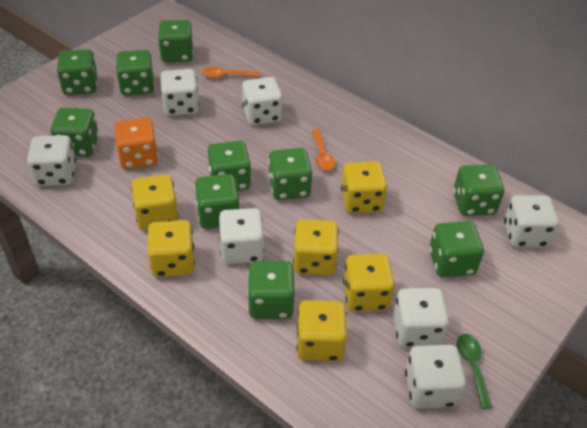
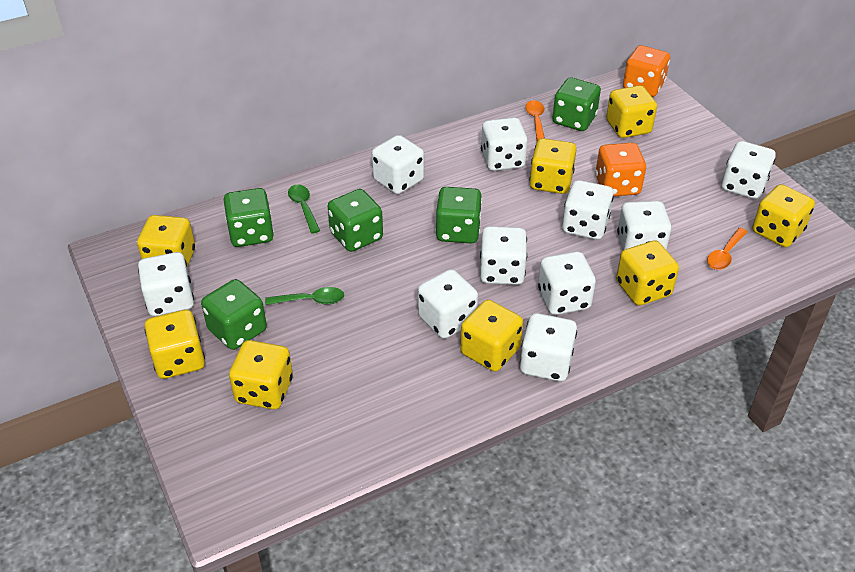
green dice: 10 -> 5
green spoon: 1 -> 2
orange dice: 1 -> 2
white dice: 7 -> 10
yellow dice: 6 -> 8

